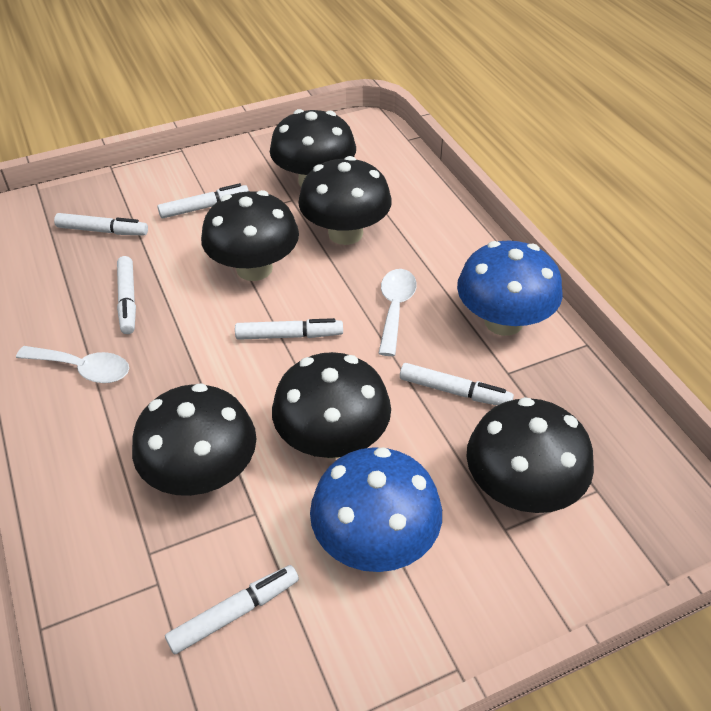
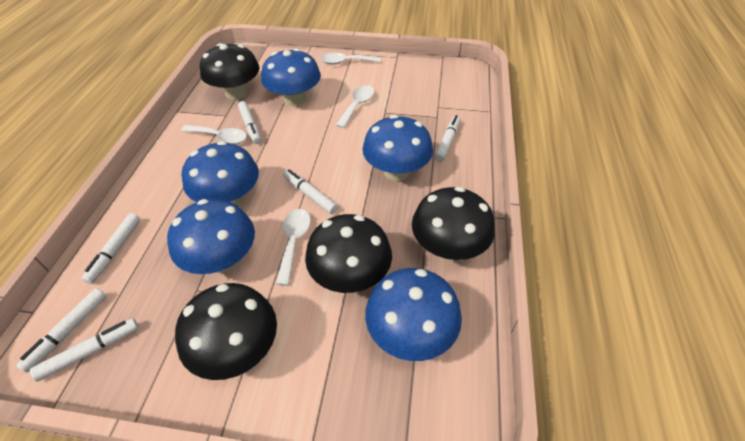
black mushroom: 6 -> 4
blue mushroom: 2 -> 5
white spoon: 2 -> 4

